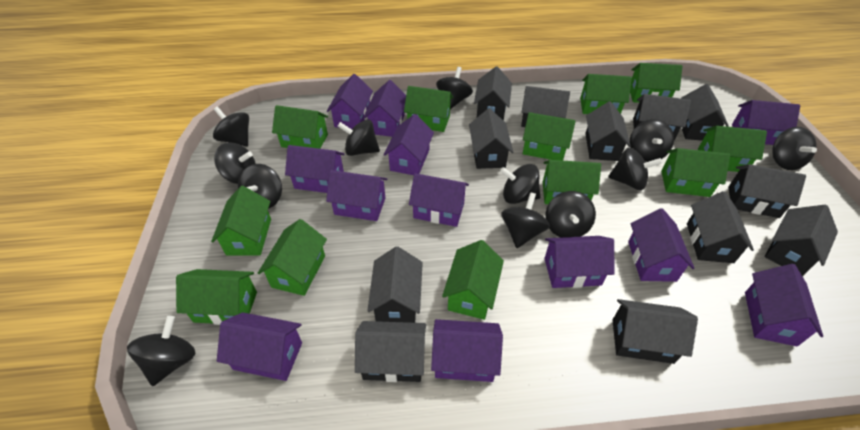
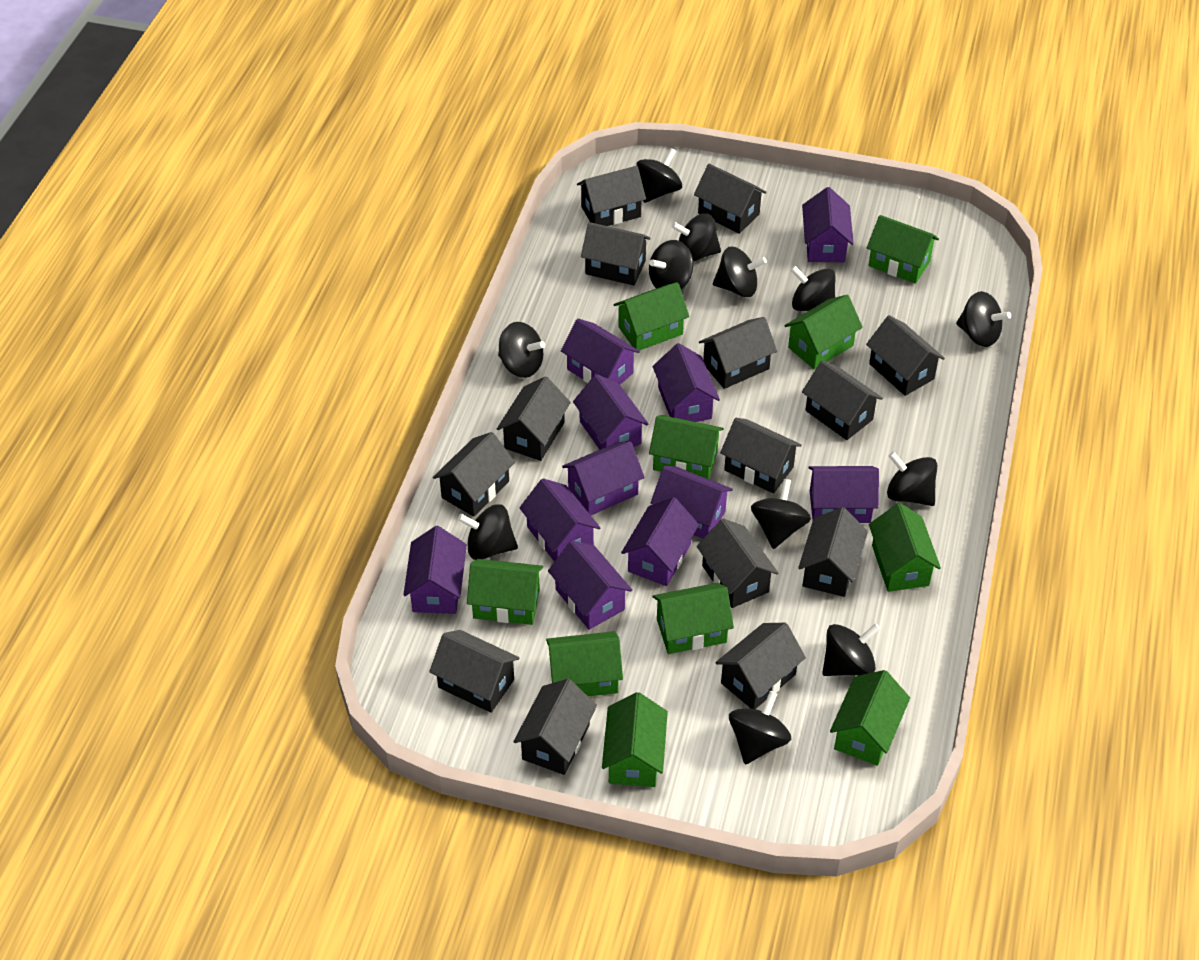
black house: 12 -> 14
green house: 12 -> 10
purple house: 12 -> 11

